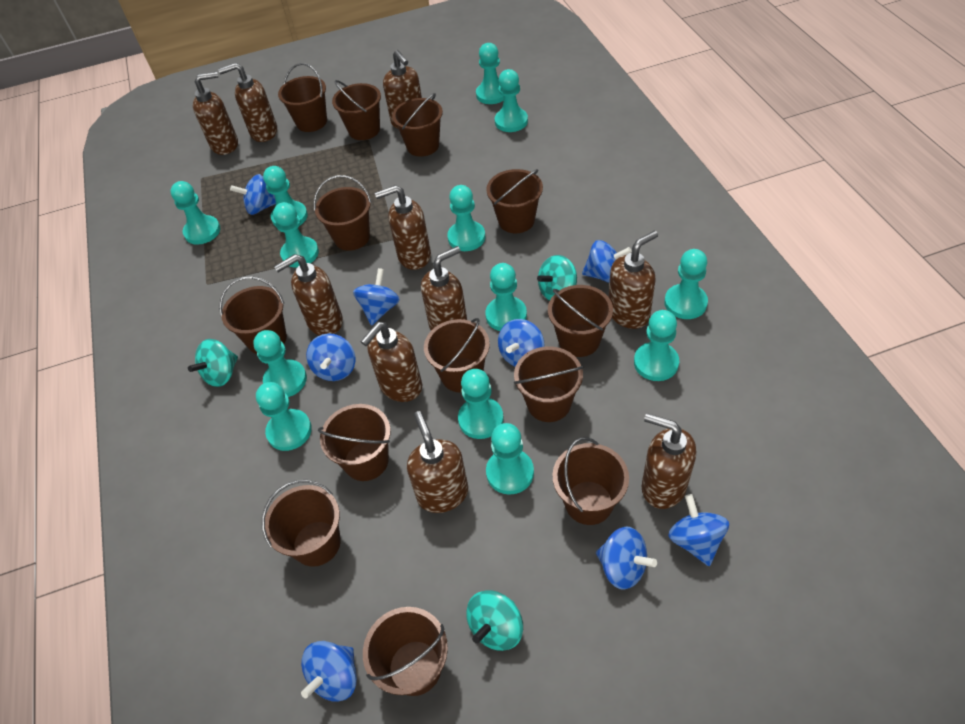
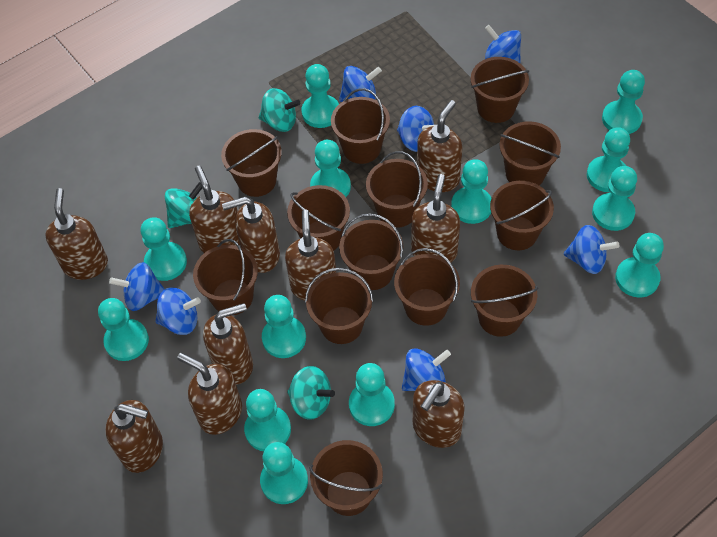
blue spinning top: 8 -> 7

